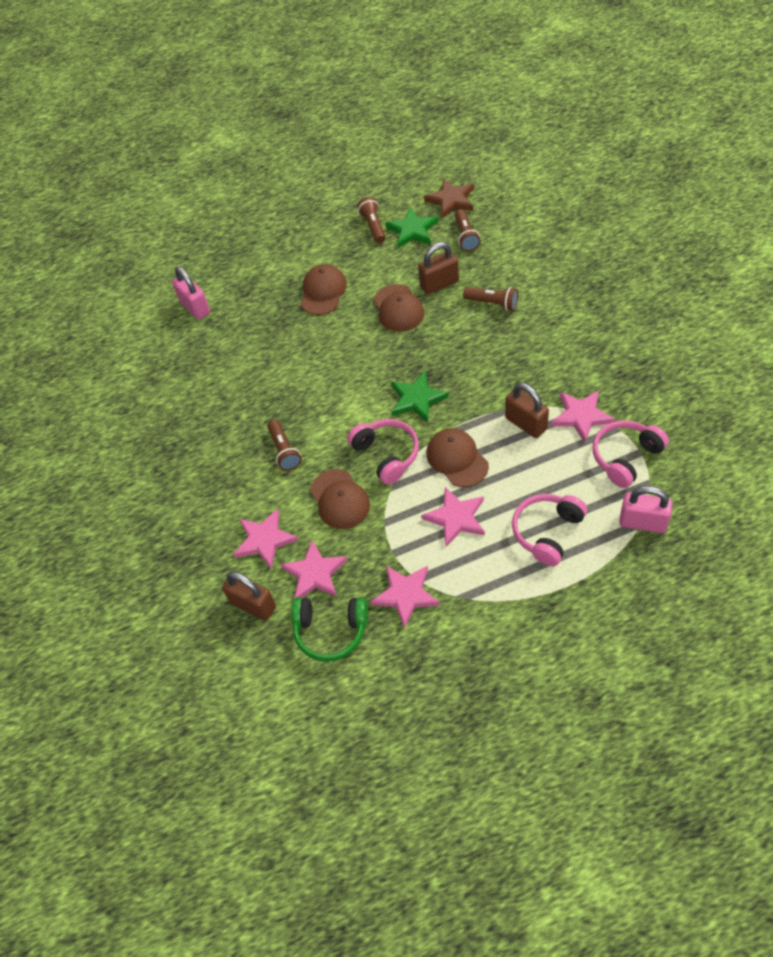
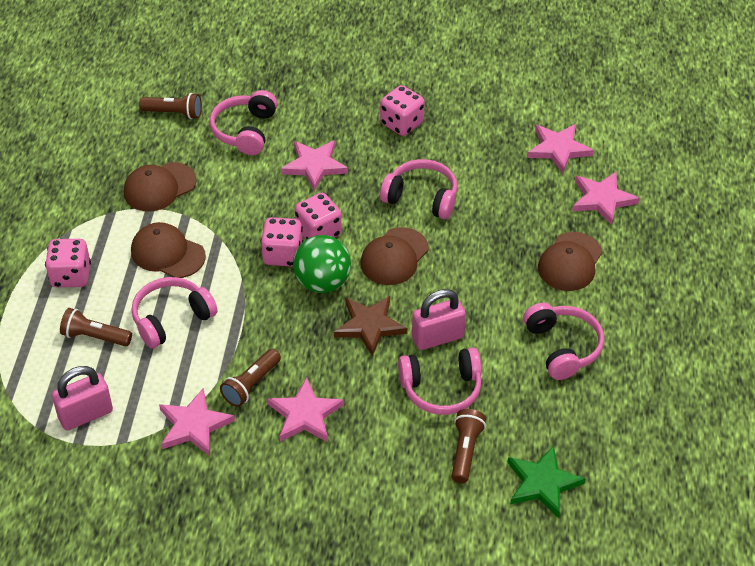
brown padlock: 3 -> 0
green ball: 0 -> 1
green headphones: 1 -> 0
green star: 2 -> 1
pink dice: 0 -> 4
pink headphones: 3 -> 5

